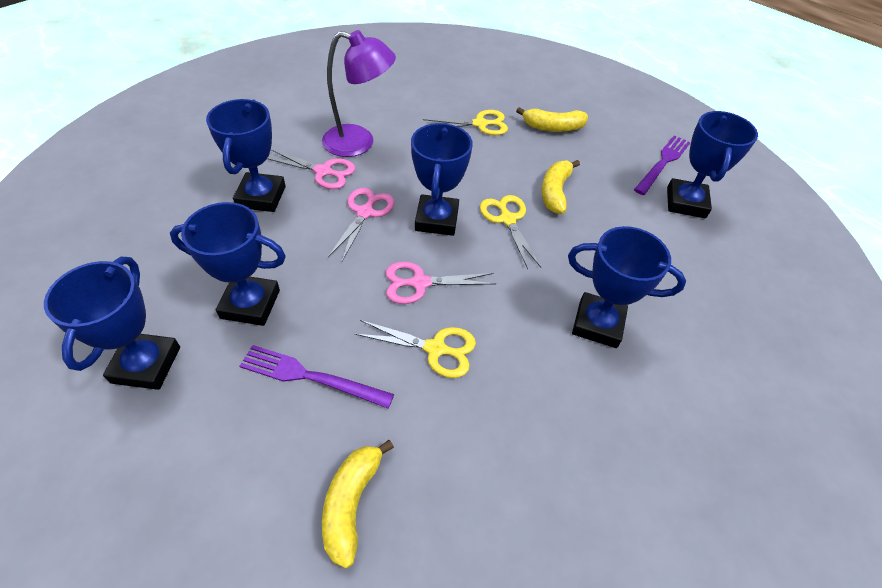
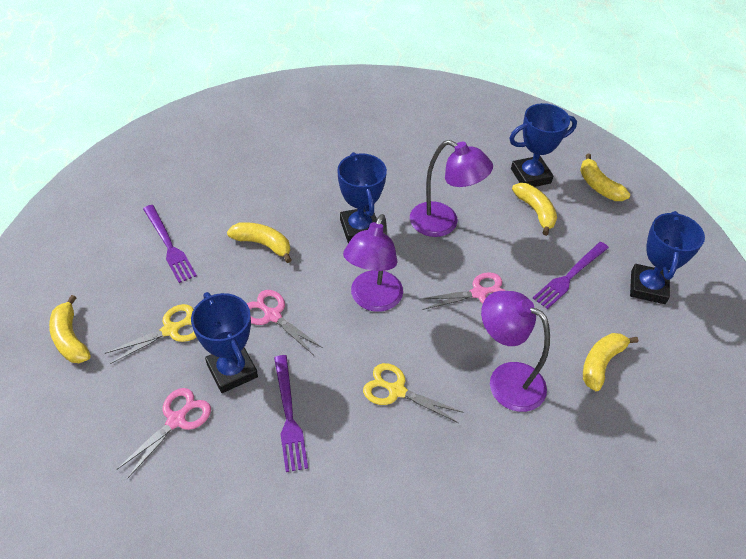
blue trophy: 6 -> 4
purple fork: 2 -> 3
purple lamp: 1 -> 3
yellow banana: 3 -> 5
yellow scissors: 3 -> 2

